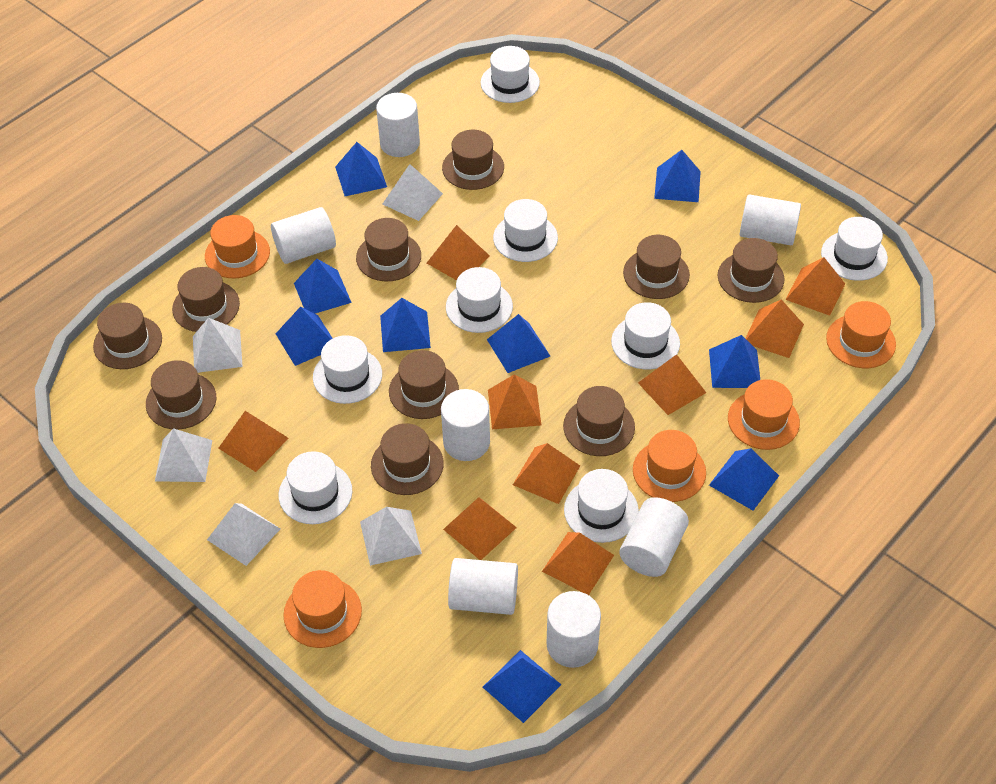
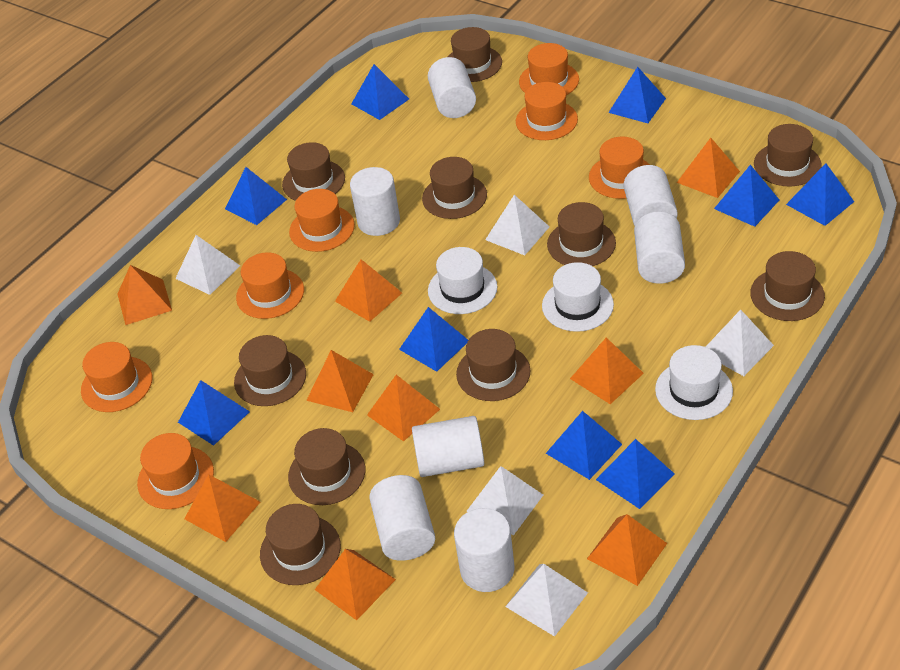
orange hat: 5 -> 7
white hat: 8 -> 3

